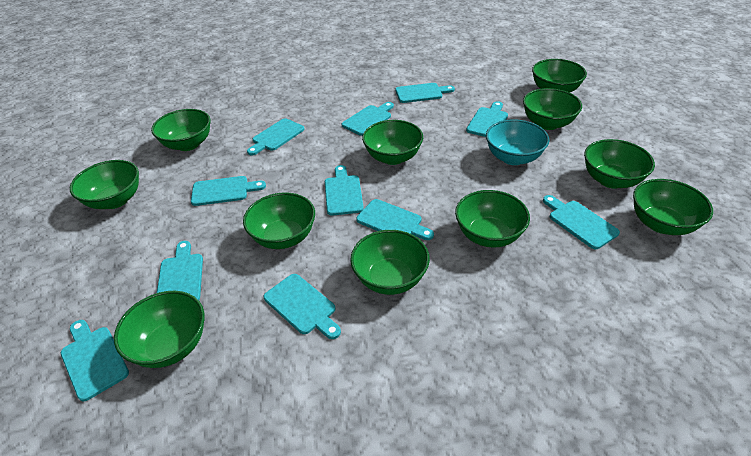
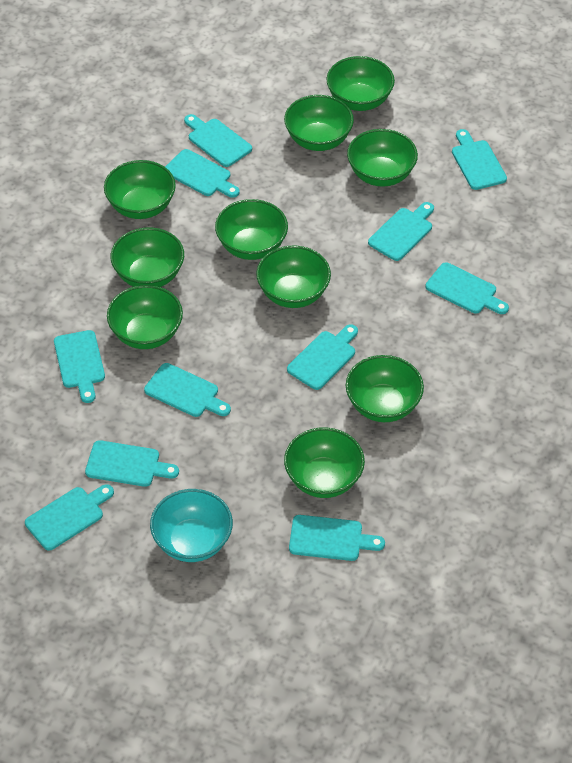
green bowl: 11 -> 10

